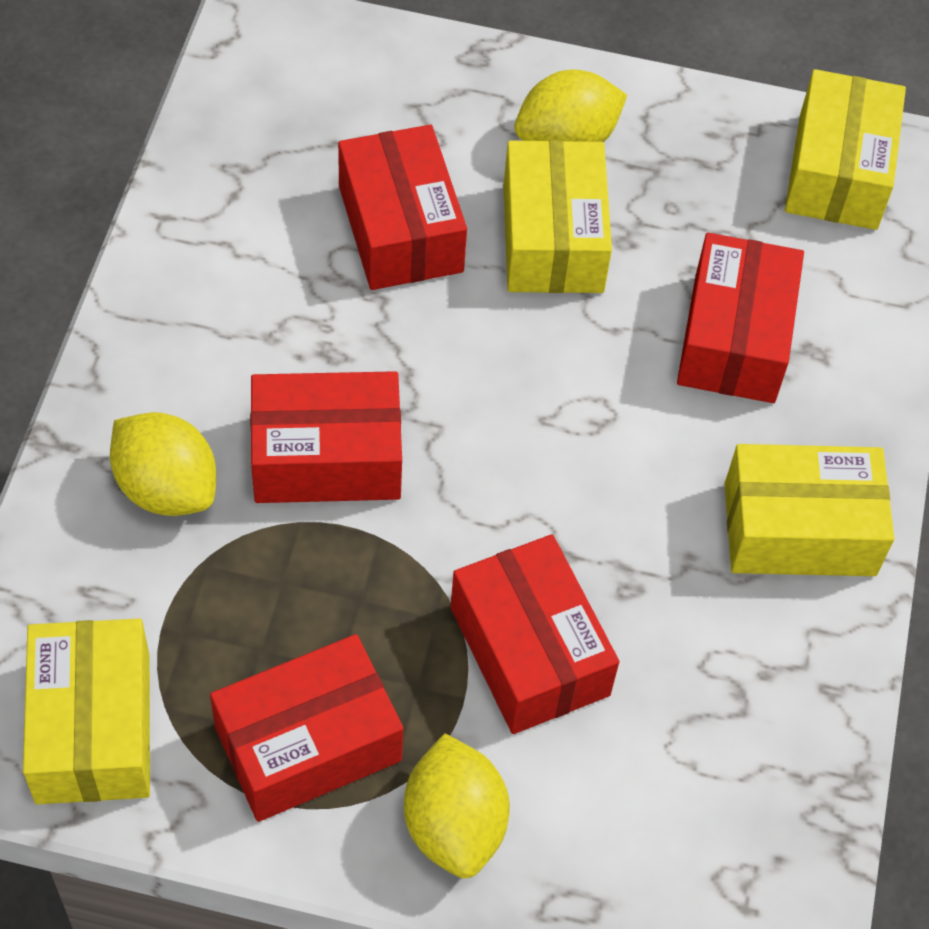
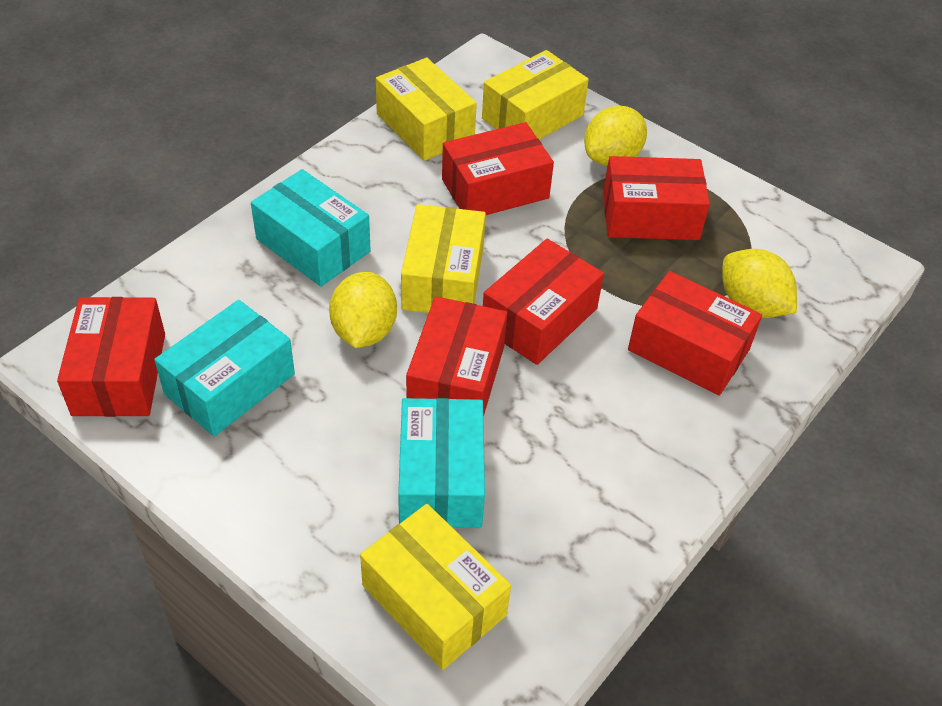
red box: 5 -> 6
turquoise box: 0 -> 3

